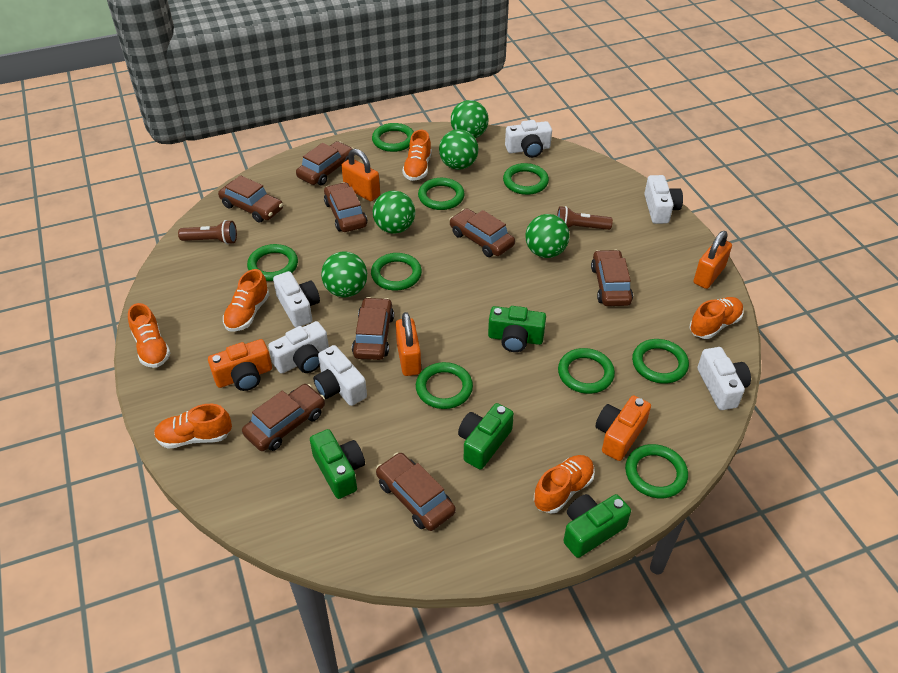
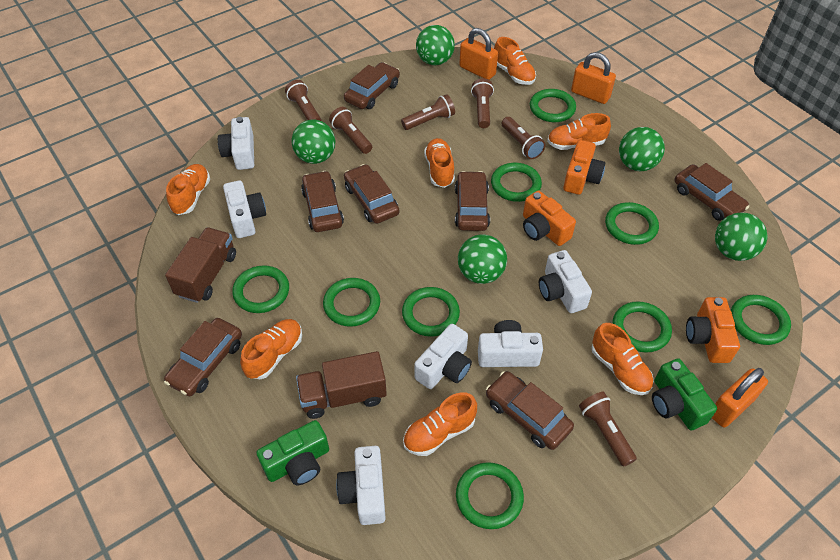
brown car: 8 -> 7
brown flashlight: 2 -> 6
brown truck: 0 -> 2
green camera: 4 -> 2
orange camera: 2 -> 3
orange shoe: 6 -> 7

